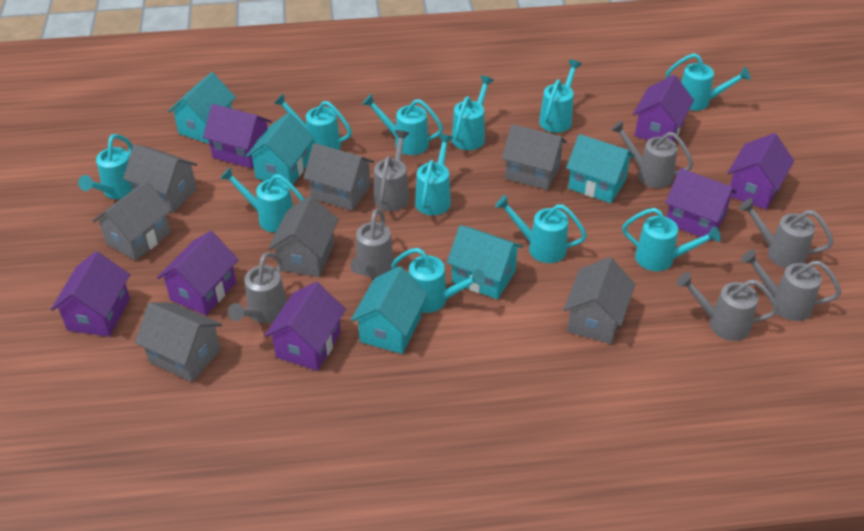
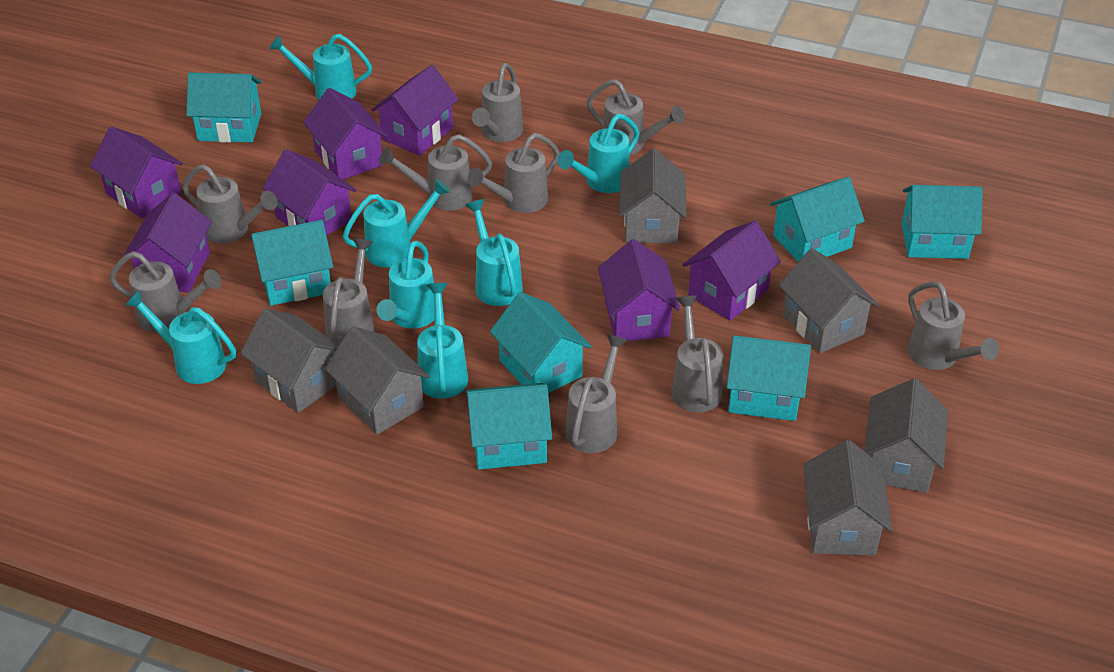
grey house: 7 -> 6
grey watering can: 7 -> 10
turquoise house: 5 -> 7
turquoise watering can: 11 -> 7

